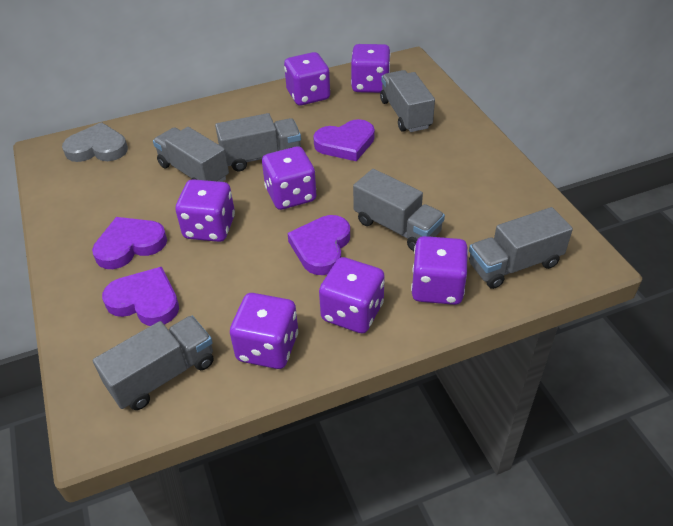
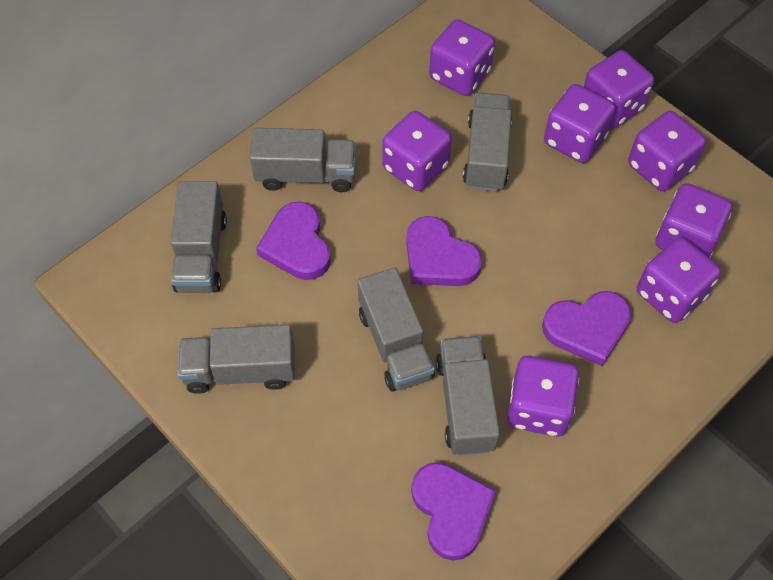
grey heart: 1 -> 0
purple dice: 7 -> 8

